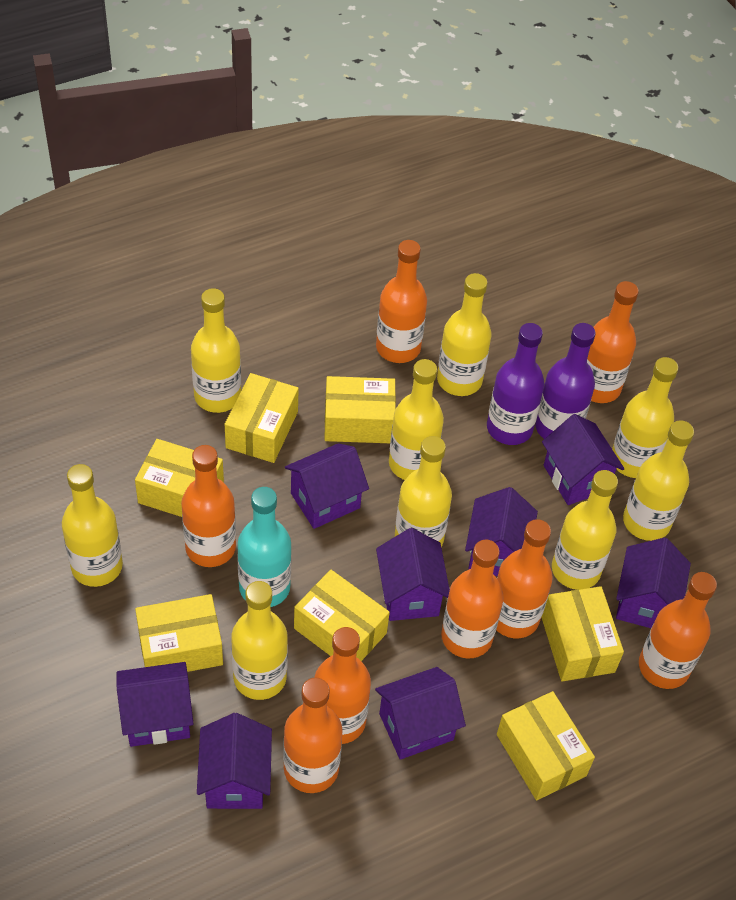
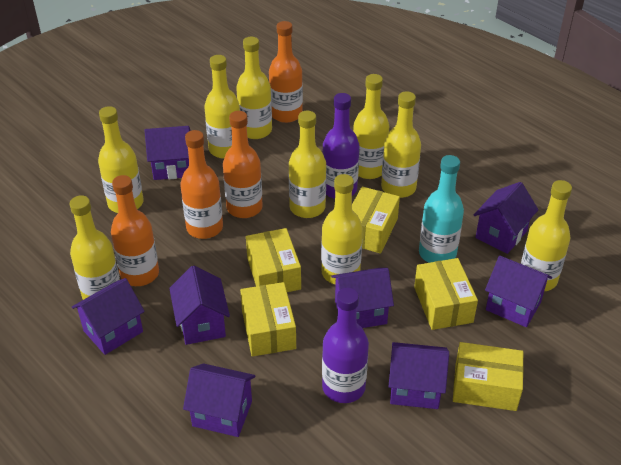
orange bottle: 8 -> 4
yellow box: 7 -> 5

